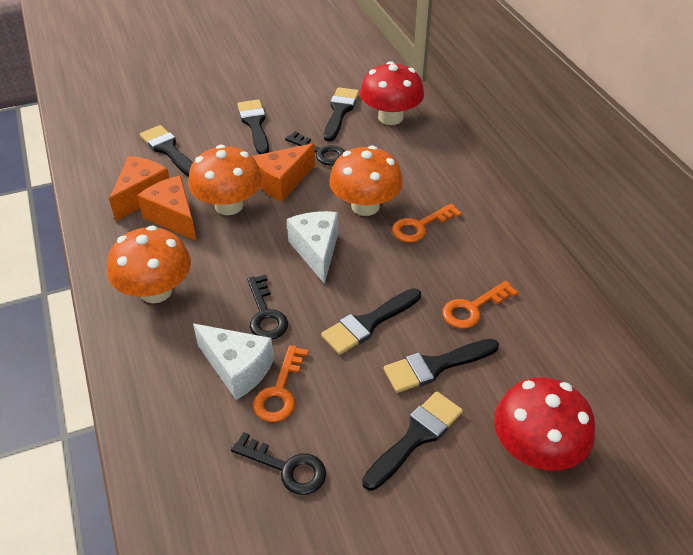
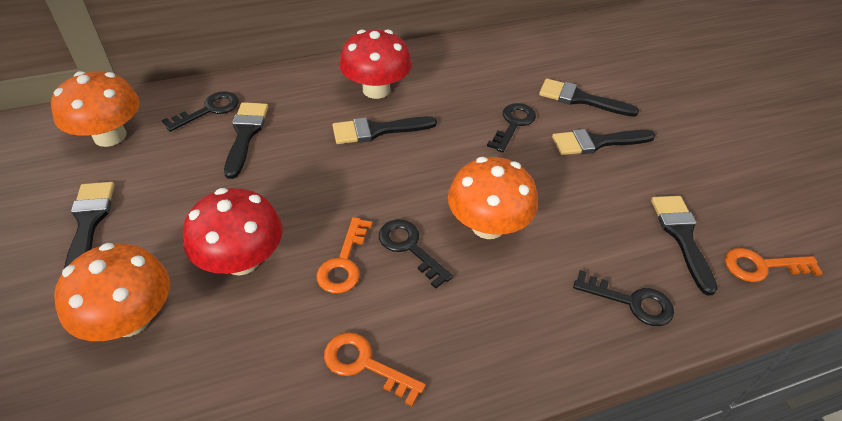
black key: 3 -> 4
orange cheese: 3 -> 0
white cheese: 2 -> 0

